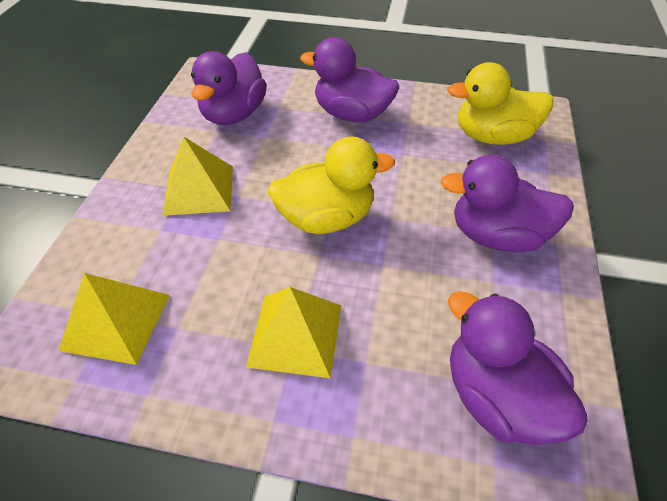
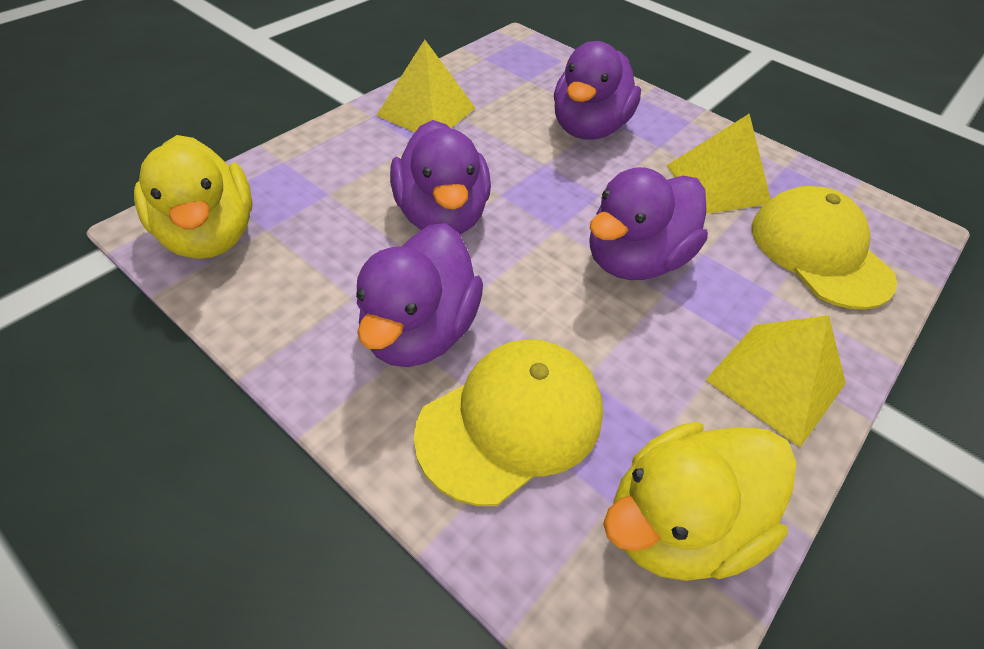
yellow cap: 0 -> 2

